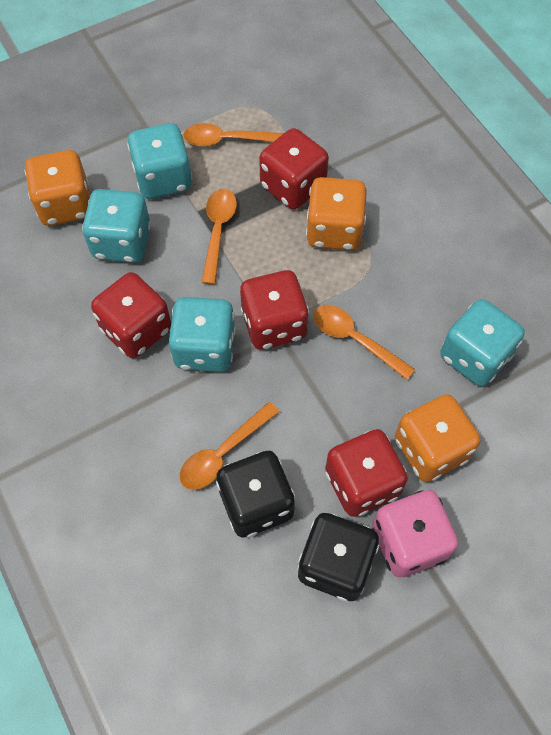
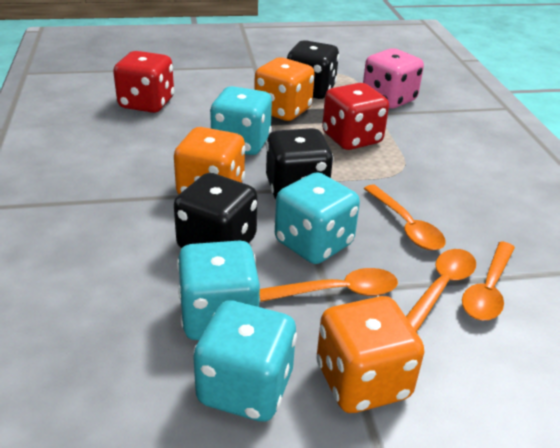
black dice: 2 -> 3
red dice: 4 -> 2

